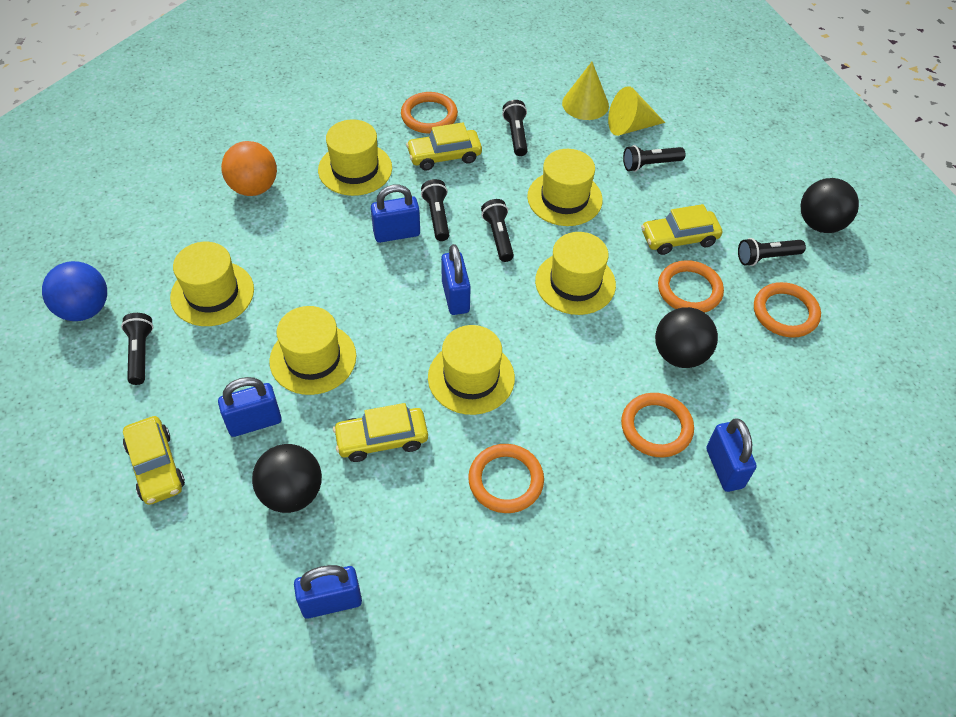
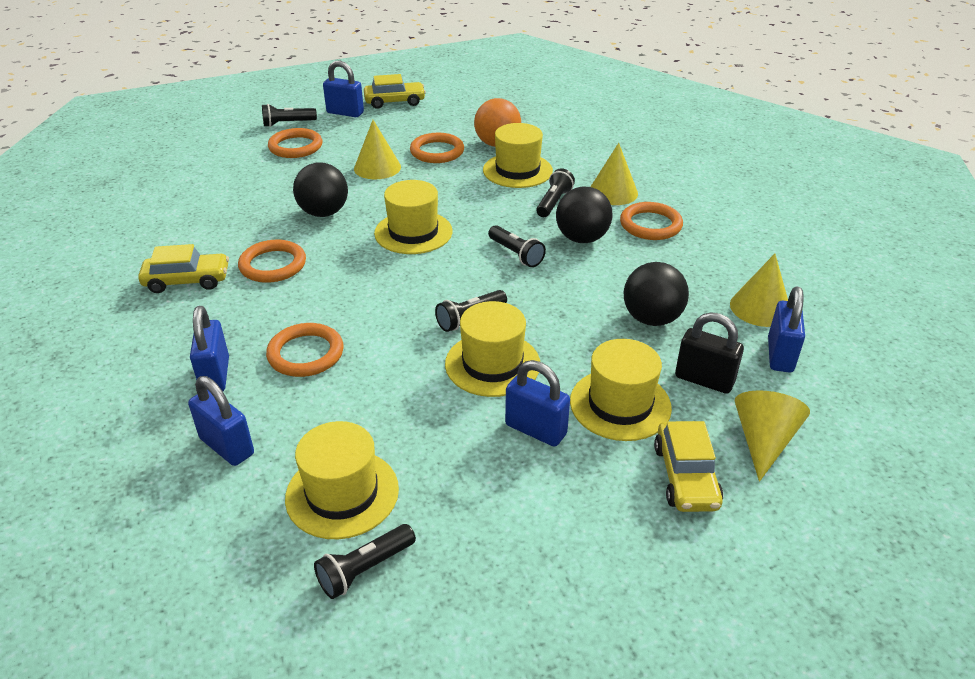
black flashlight: 6 -> 5
black padlock: 0 -> 1
blue ball: 1 -> 0
yellow car: 4 -> 3
yellow cone: 2 -> 4
yellow hat: 6 -> 5

